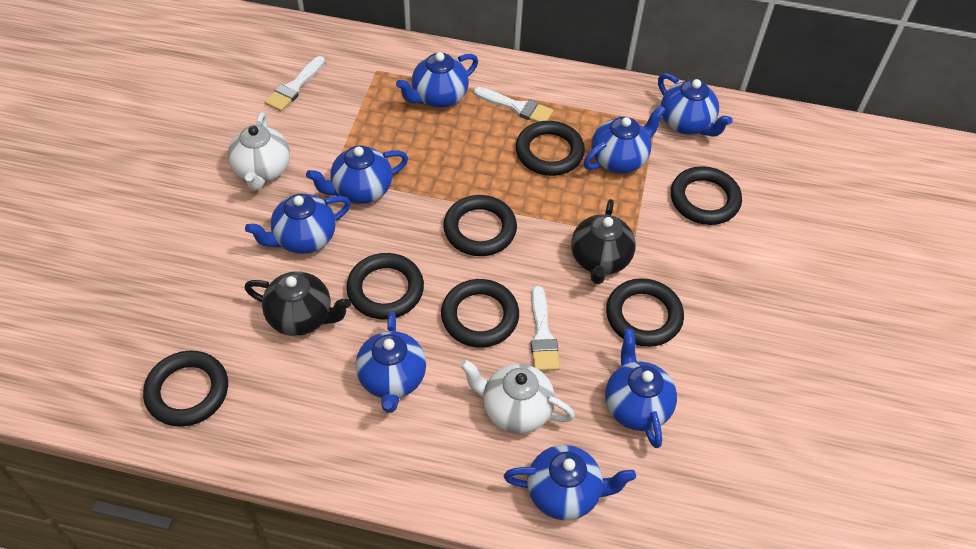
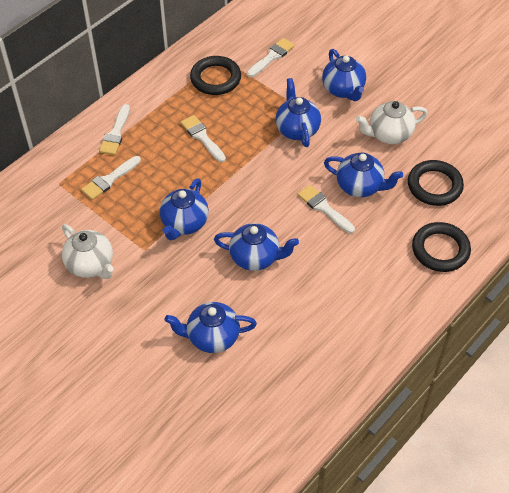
black ring: 7 -> 3
black teapot: 2 -> 0
blue teapot: 8 -> 6
white brush: 3 -> 5

